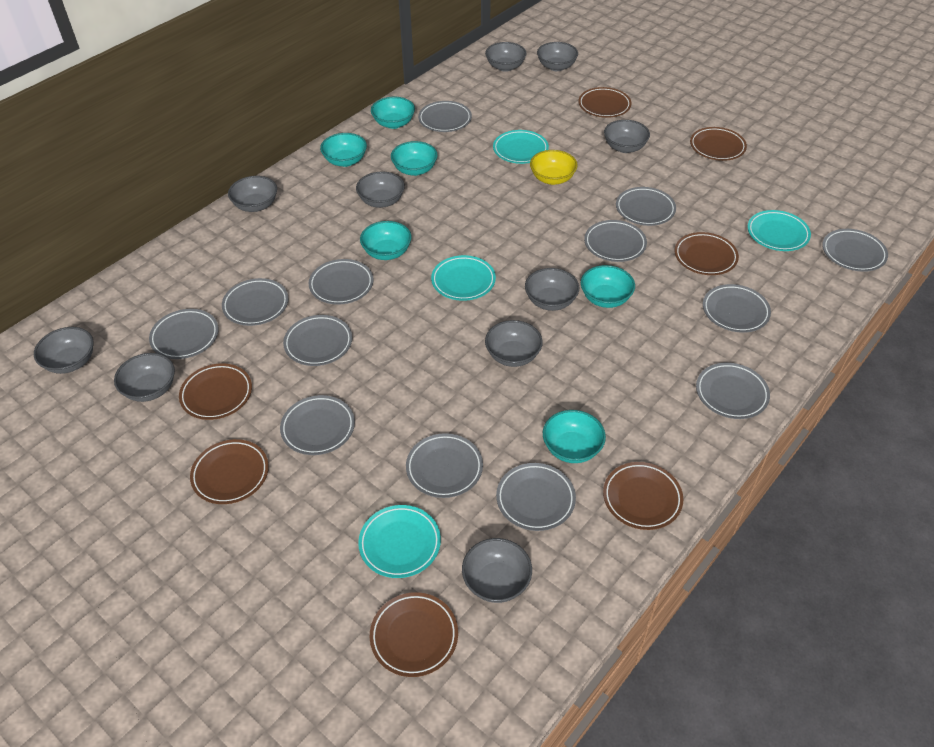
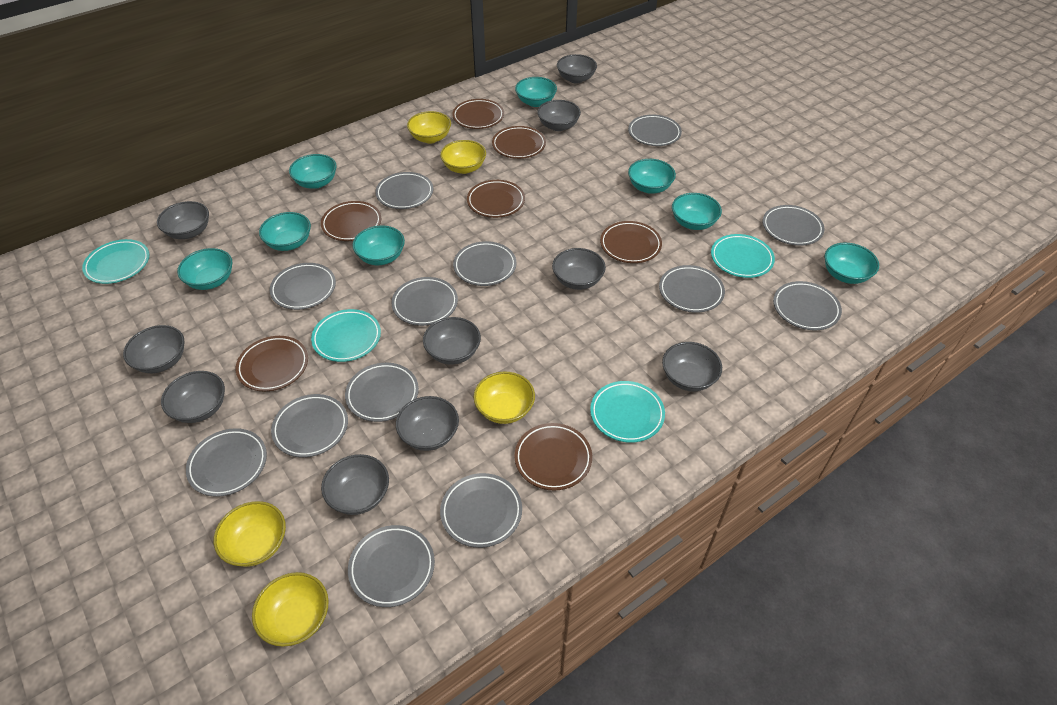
turquoise bowl: 6 -> 8
yellow bowl: 1 -> 5

